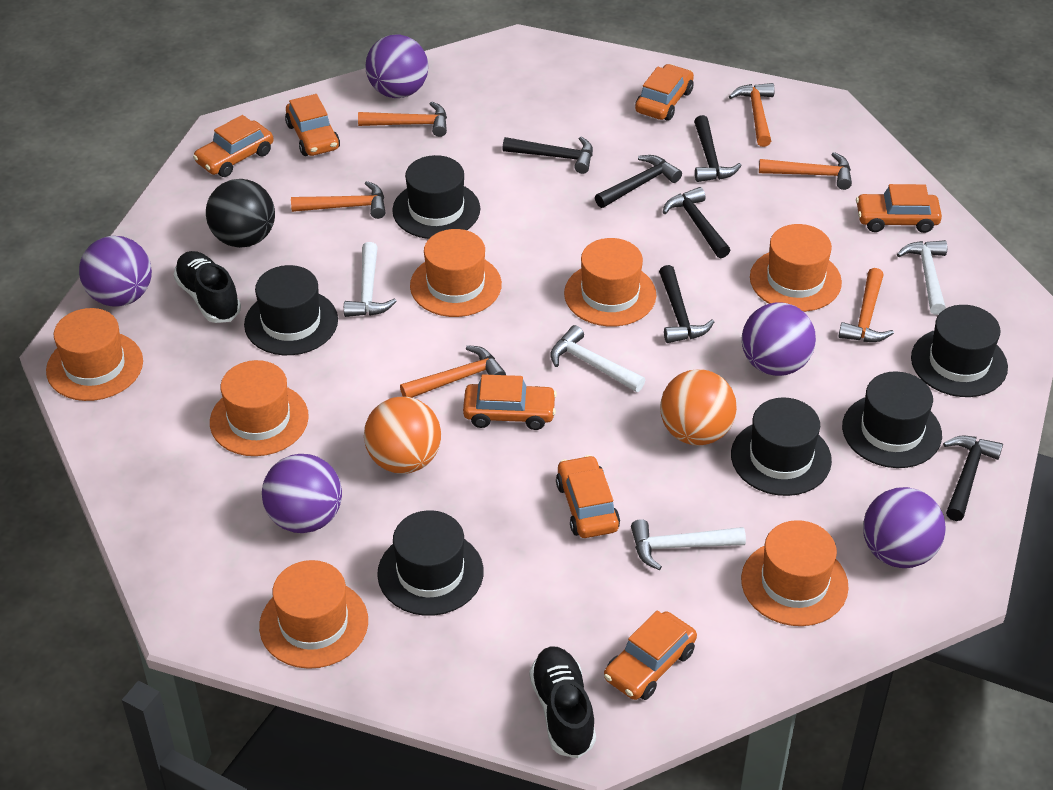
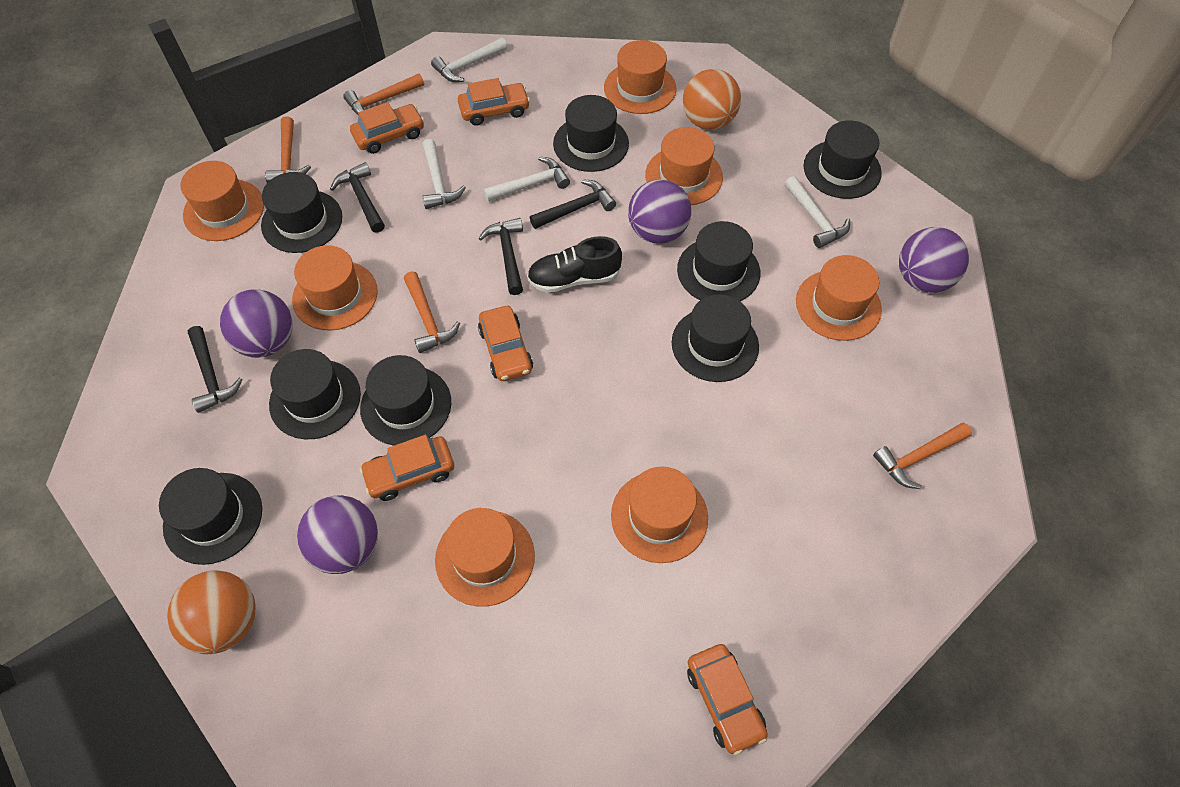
black ball: 1 -> 0
black hammer: 6 -> 4
black hat: 6 -> 8
black shoe: 2 -> 1
orange car: 7 -> 5
orange hammer: 6 -> 4
purple ball: 5 -> 4

